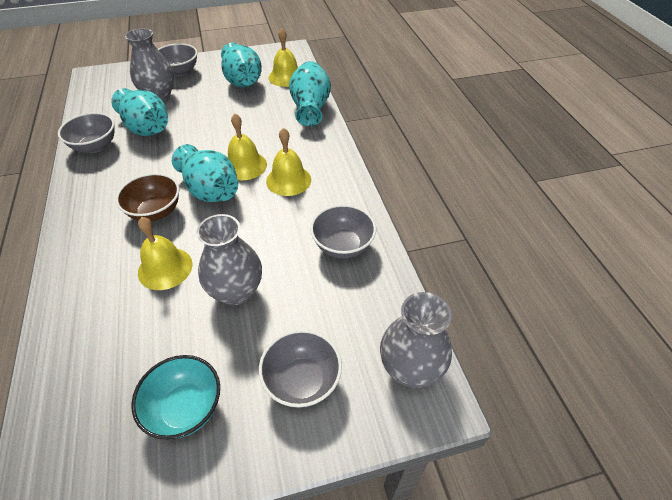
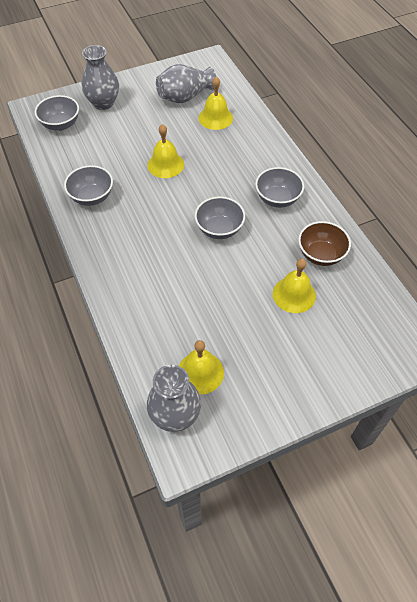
turquoise bowl: 1 -> 0
turquoise vase: 4 -> 0

